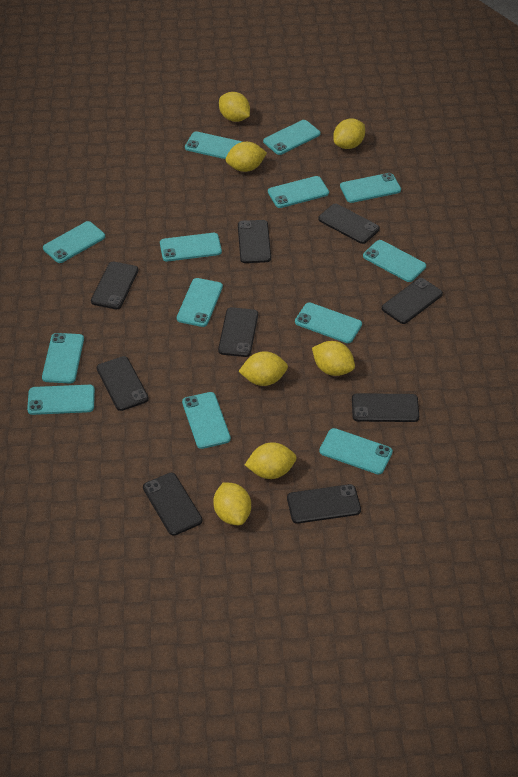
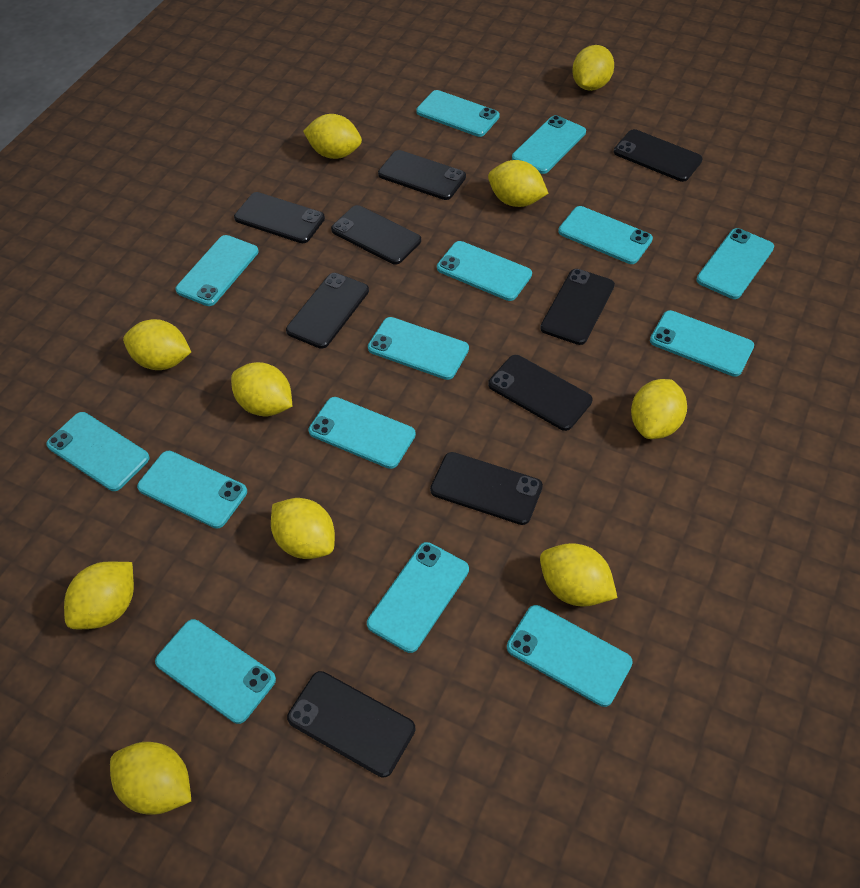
turquoise phone: 13 -> 14
yellow lemon: 7 -> 10

